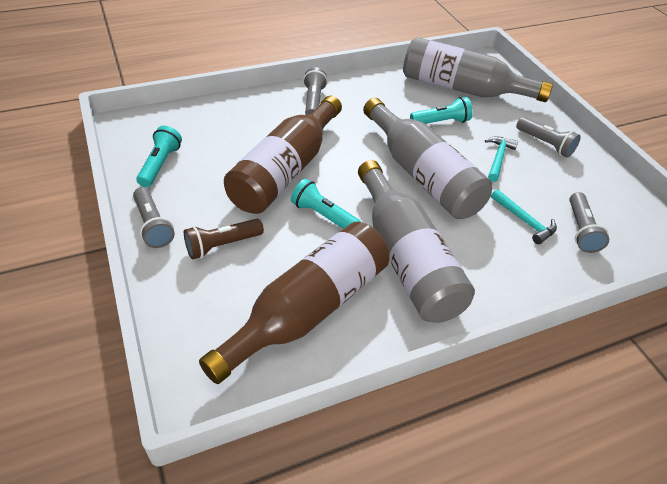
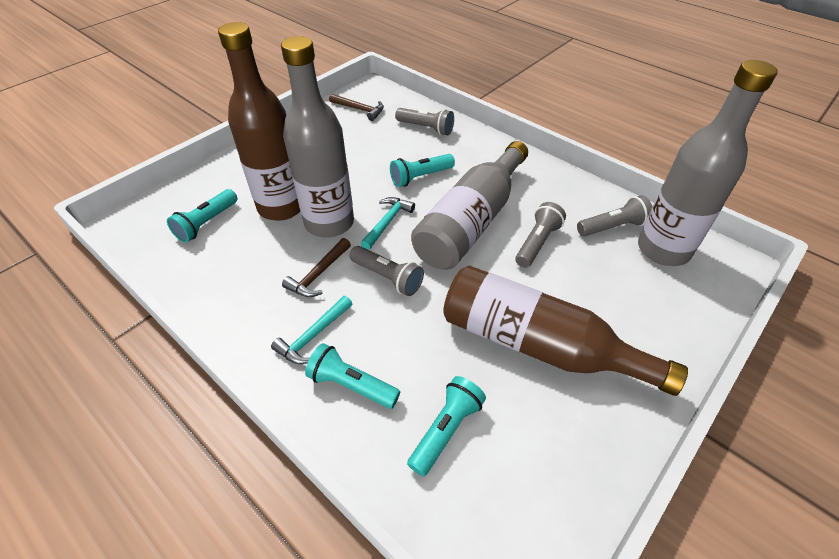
brown flashlight: 1 -> 0
brown hammer: 0 -> 2
turquoise flashlight: 3 -> 4

